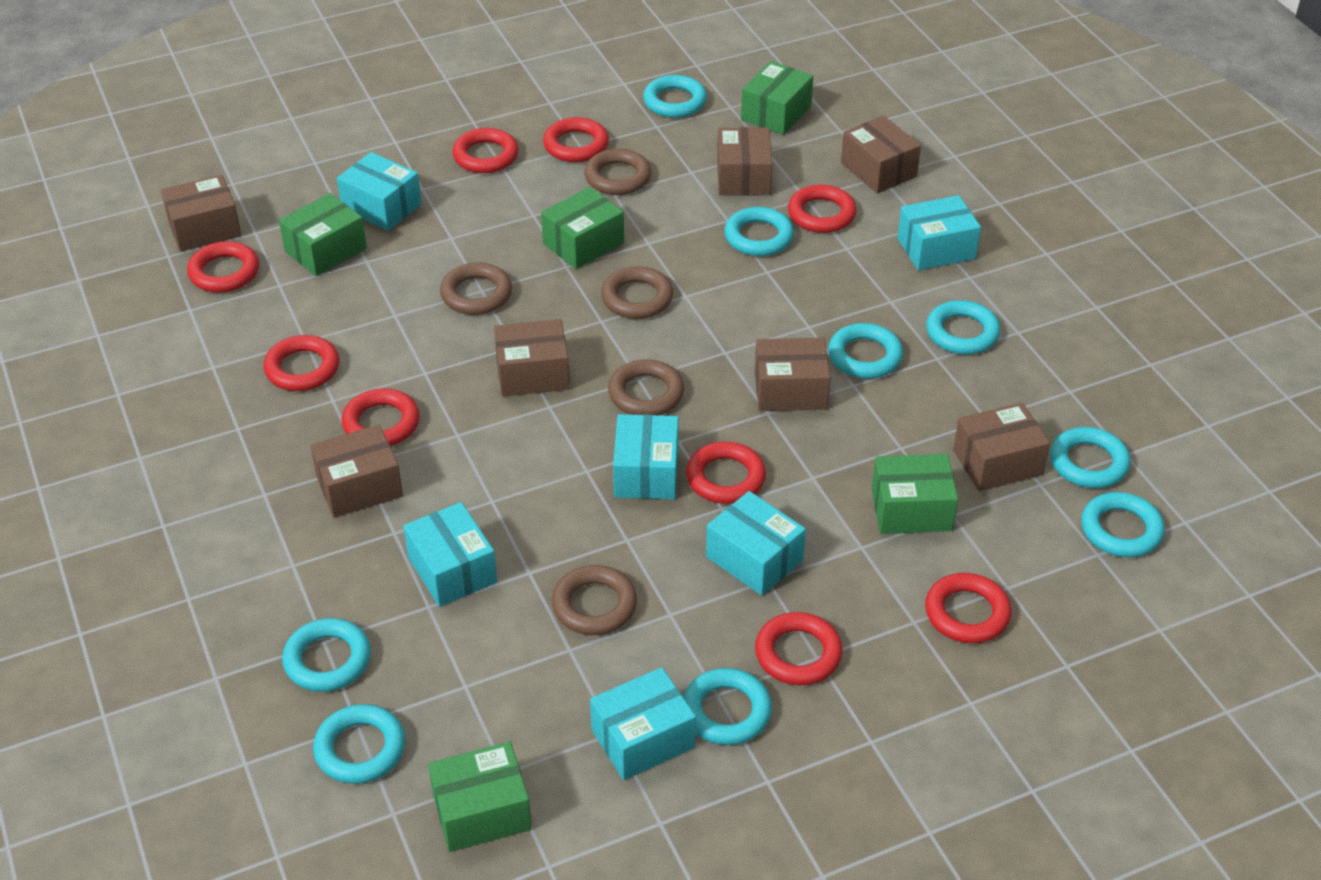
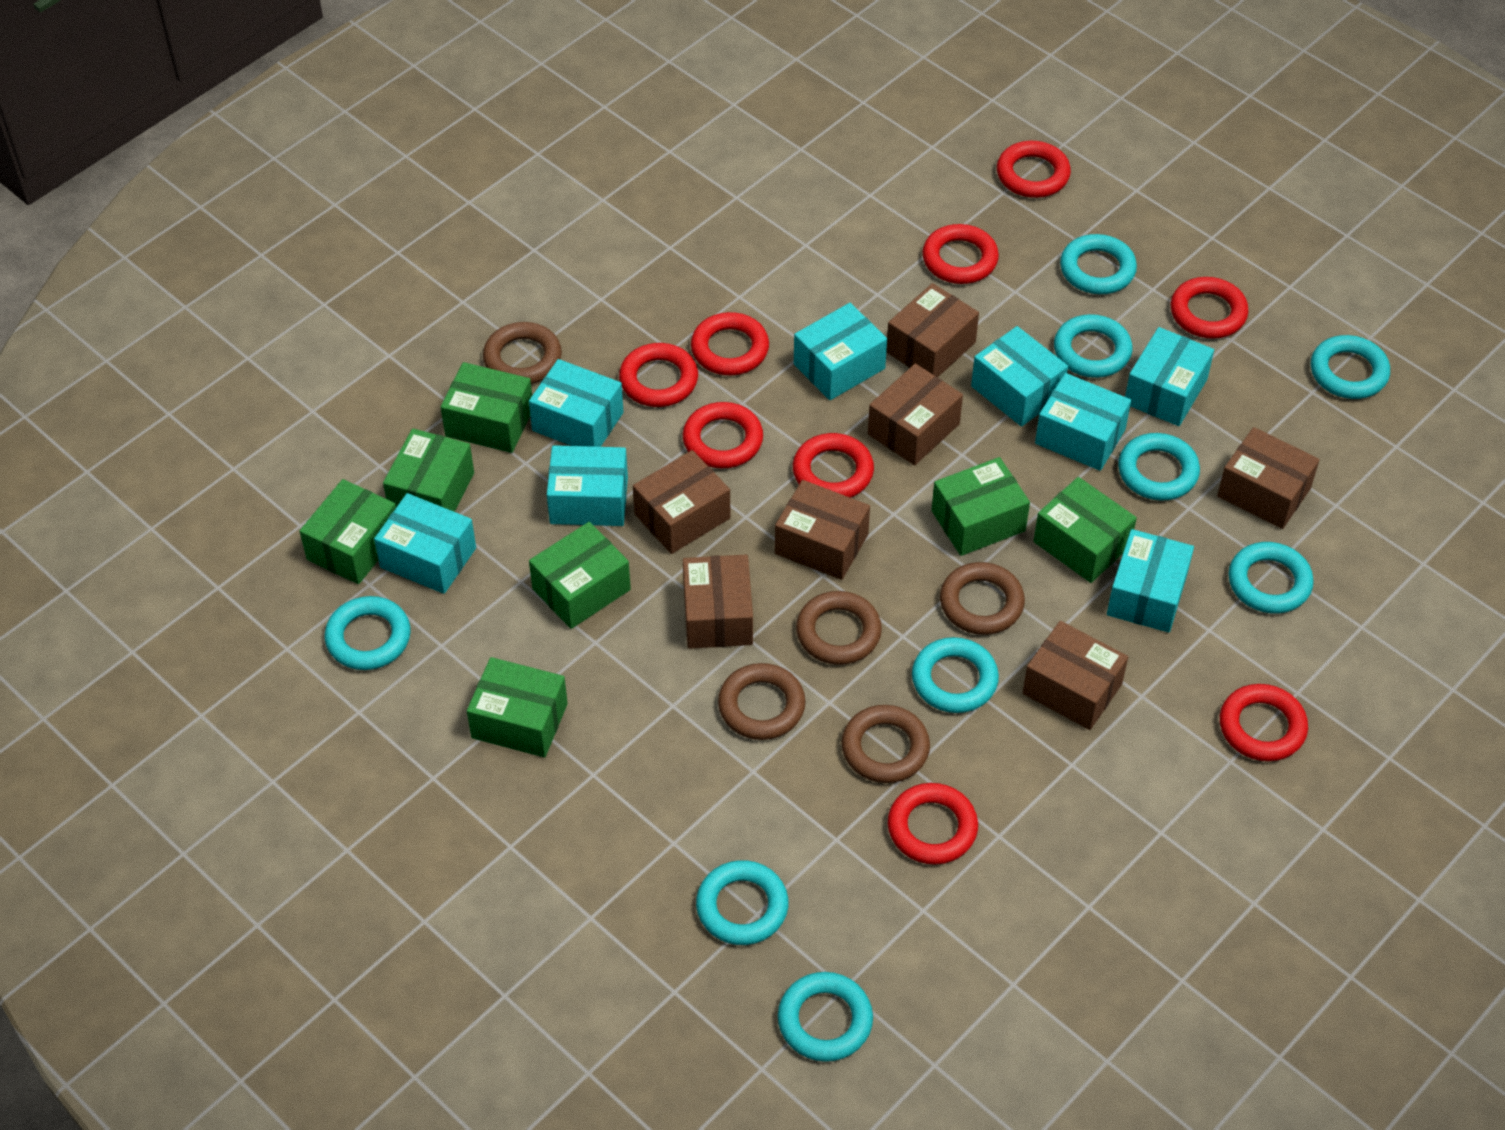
green box: 5 -> 7
turquoise box: 6 -> 8

